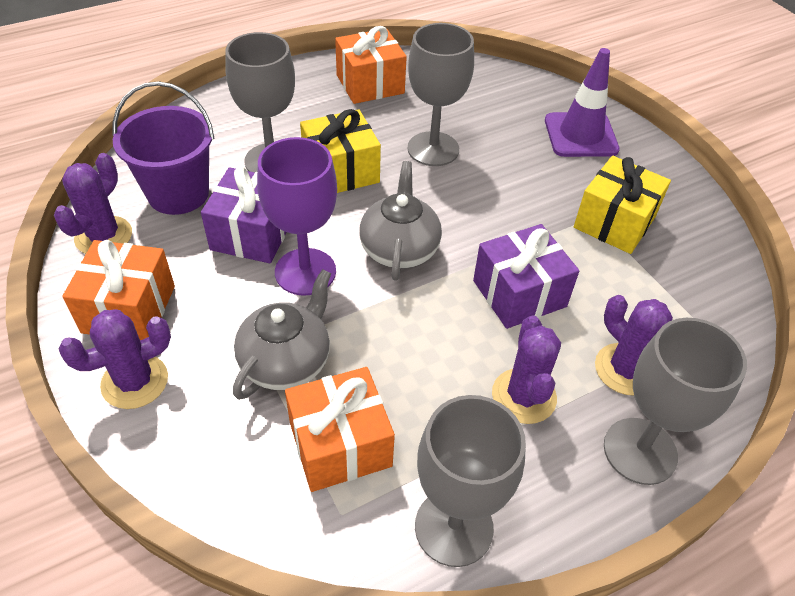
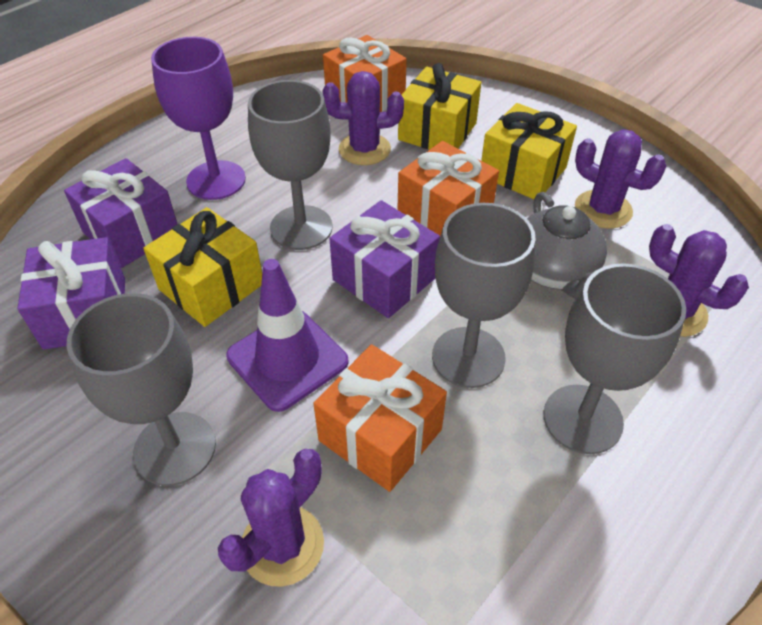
grey teapot: 2 -> 1
purple bucket: 1 -> 0
purple gift: 2 -> 3
yellow gift: 2 -> 3

